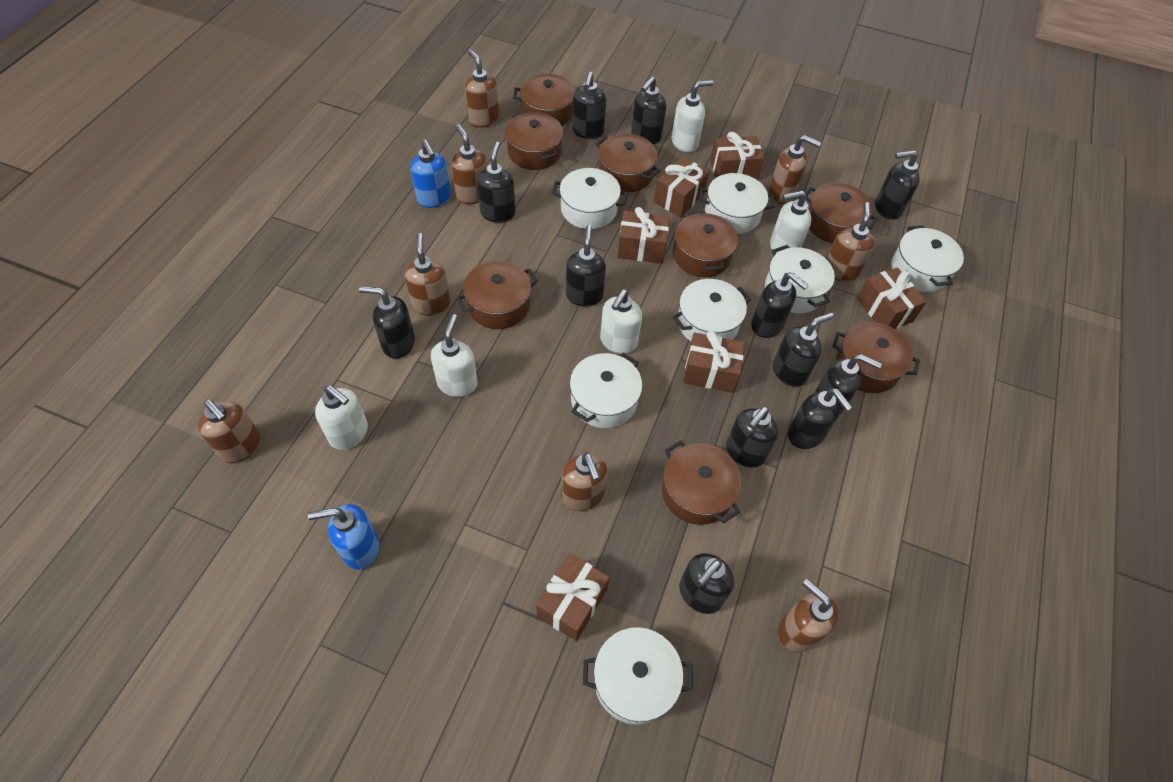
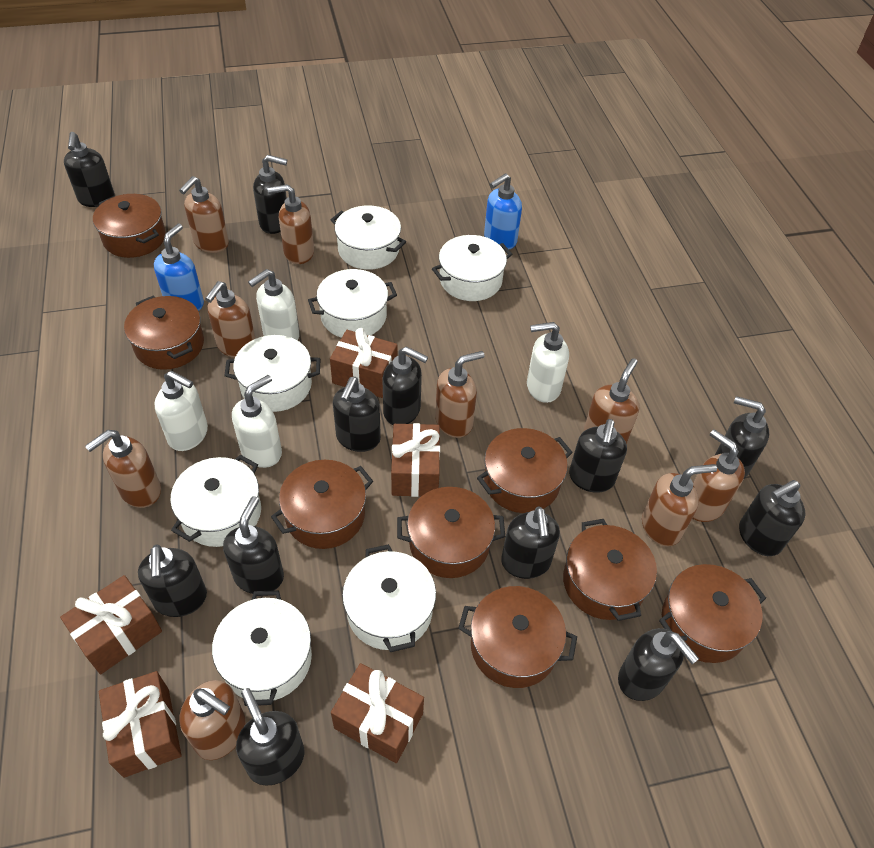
brown gift: 6 -> 5
brown soap dispenser: 8 -> 9
white soap dispenser: 5 -> 4

